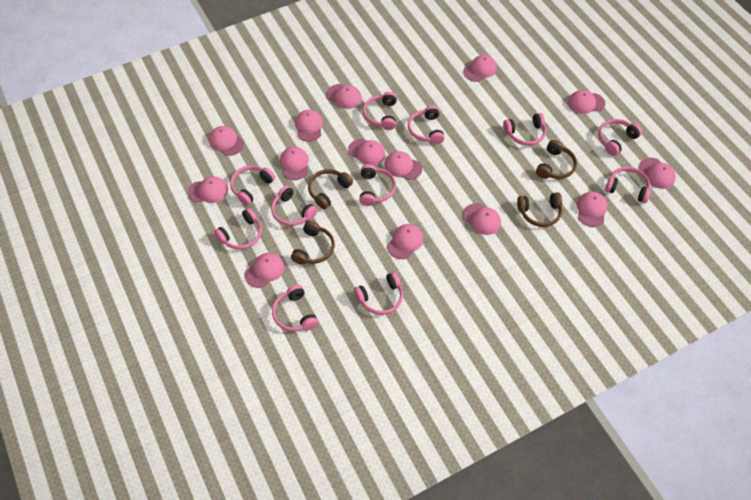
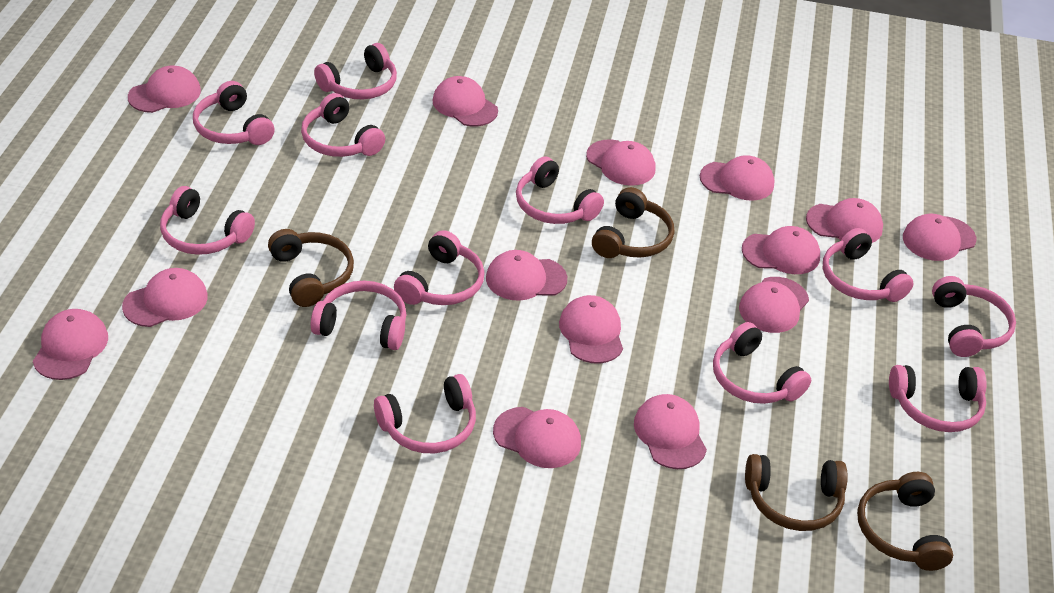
pink headphones: 11 -> 12

